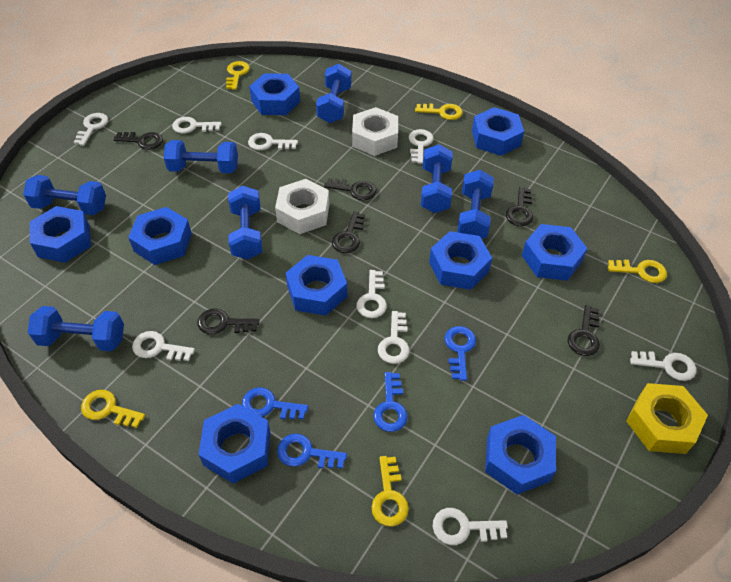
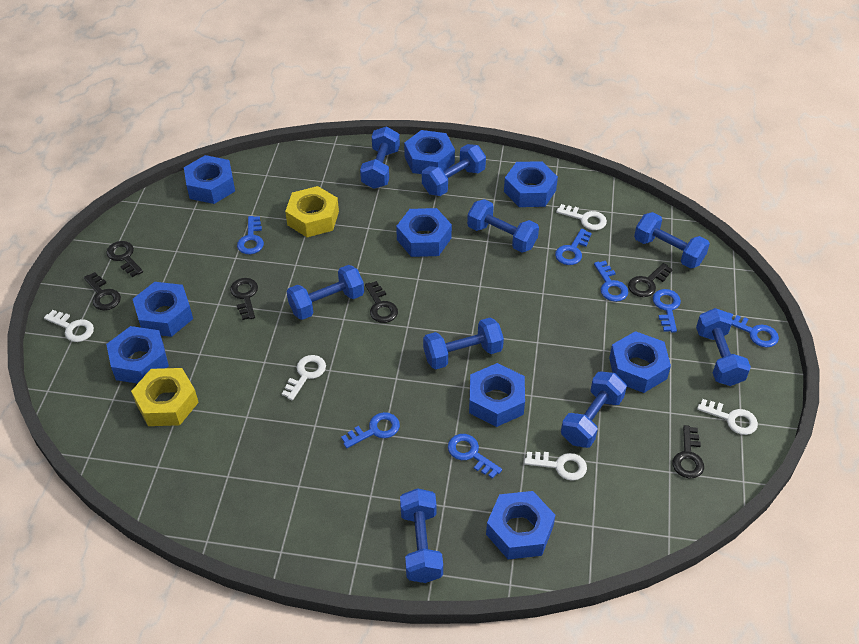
blue dumbbell: 7 -> 9
blue key: 4 -> 7
white key: 9 -> 5
white nut: 2 -> 0
yellow key: 5 -> 0
yellow nut: 1 -> 2

